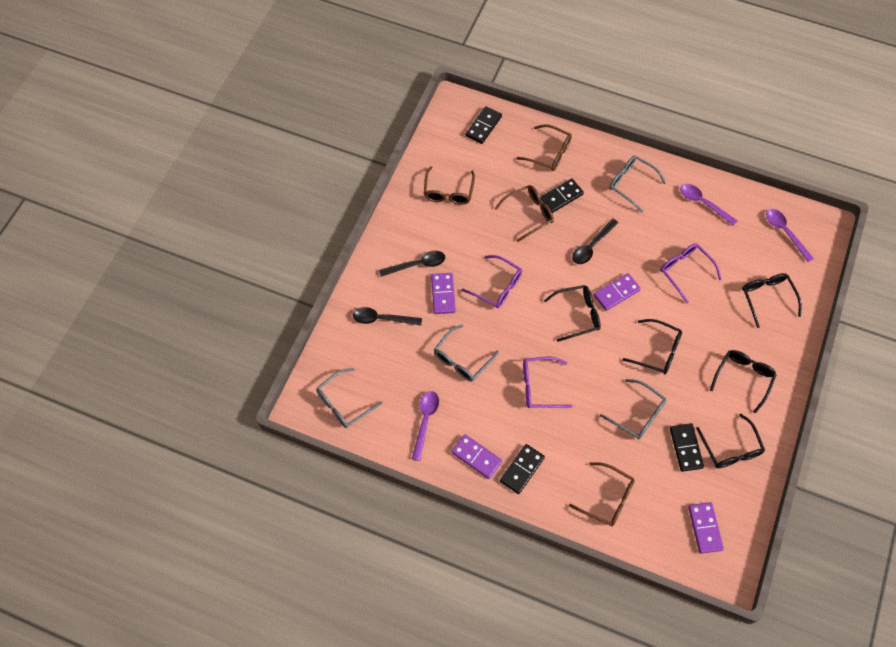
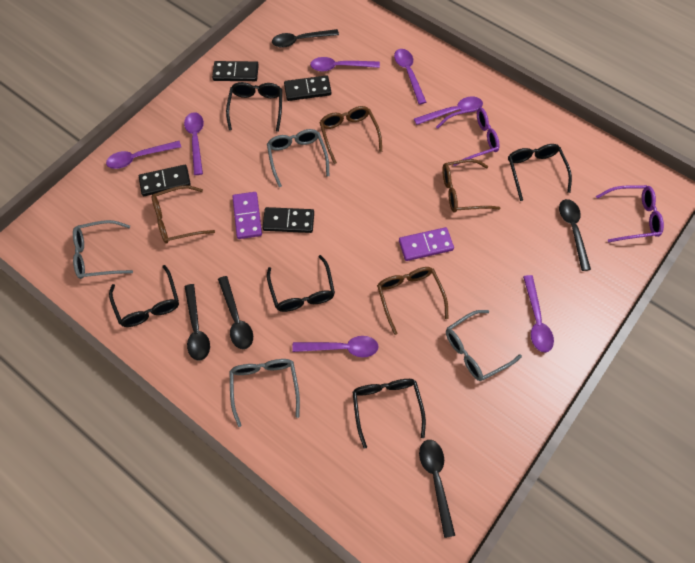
black spoon: 3 -> 5
purple domino: 4 -> 2
purple glasses: 3 -> 2
purple spoon: 3 -> 7

